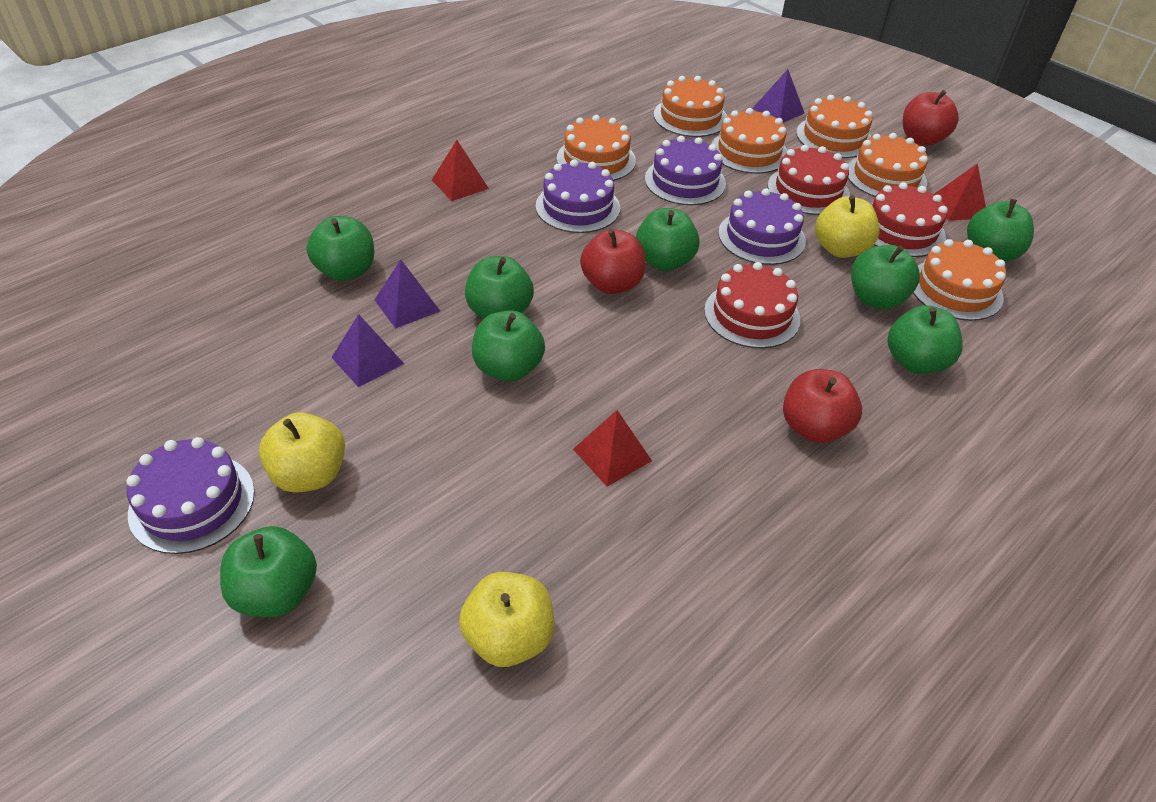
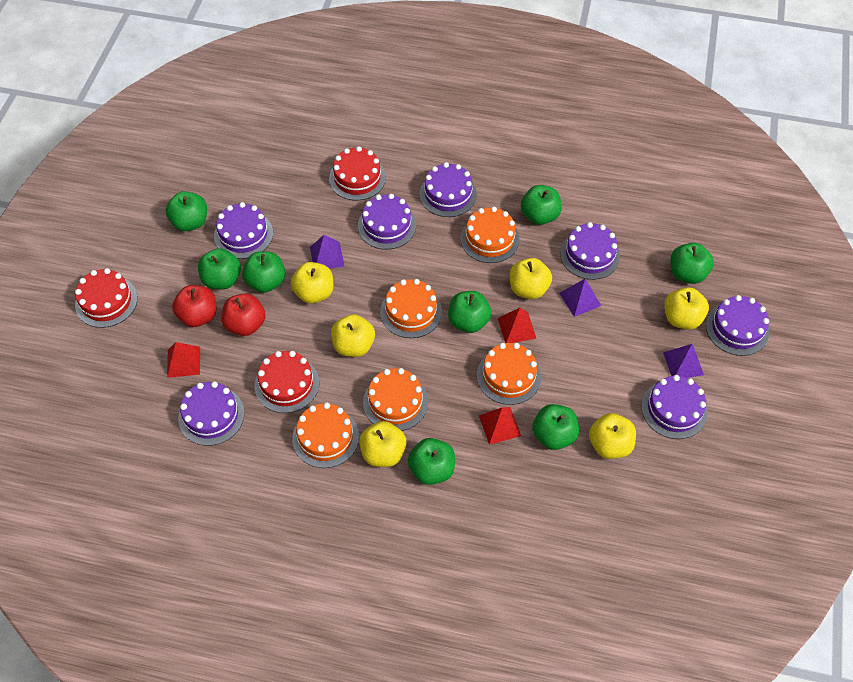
orange cake: 6 -> 5
purple cake: 4 -> 7
red apple: 3 -> 2
yellow apple: 3 -> 6

